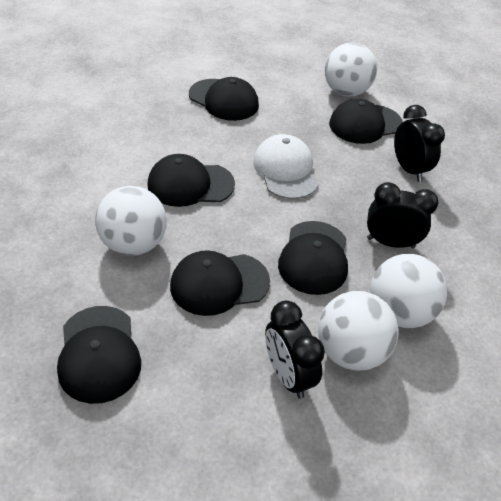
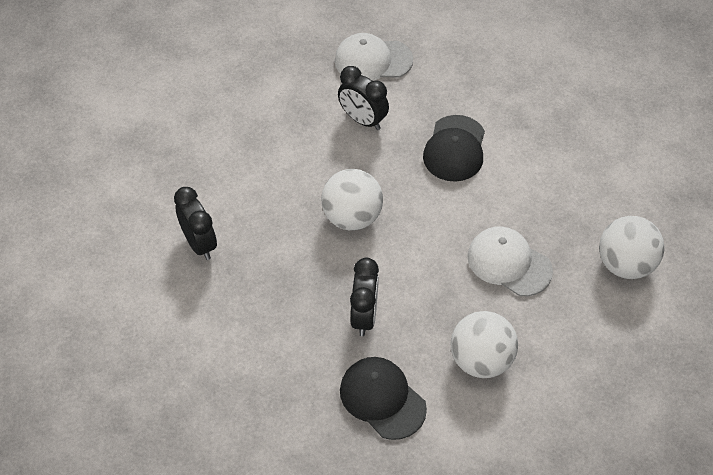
black cap: 6 -> 2
white ball: 4 -> 3
white cap: 1 -> 2

